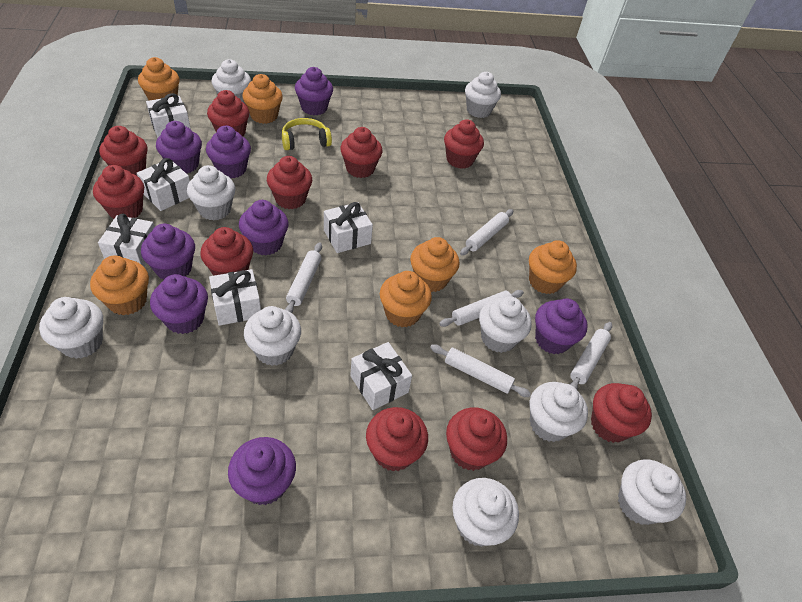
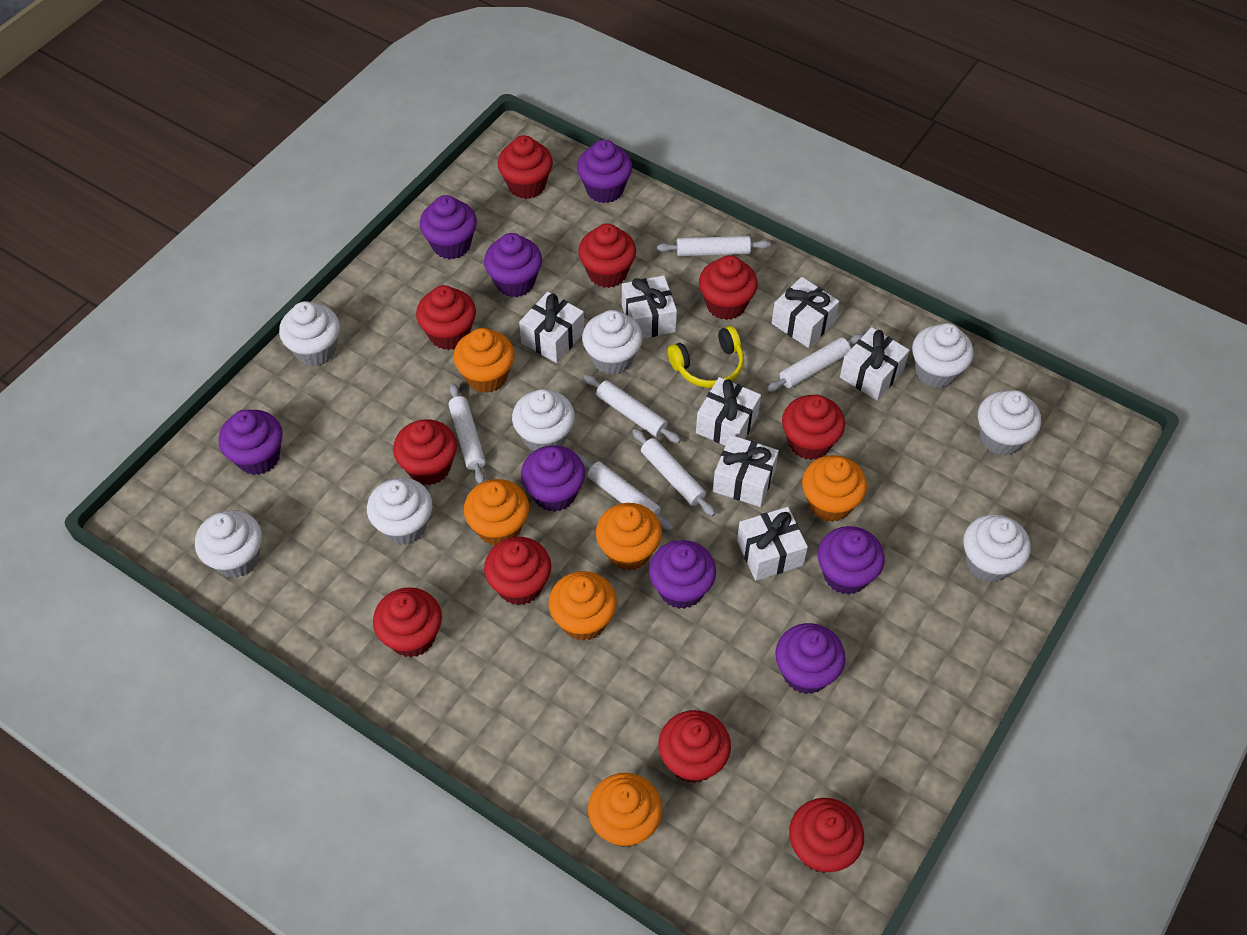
white cupcake: 9 -> 8
white gift: 6 -> 7
white rolling pin: 5 -> 6

